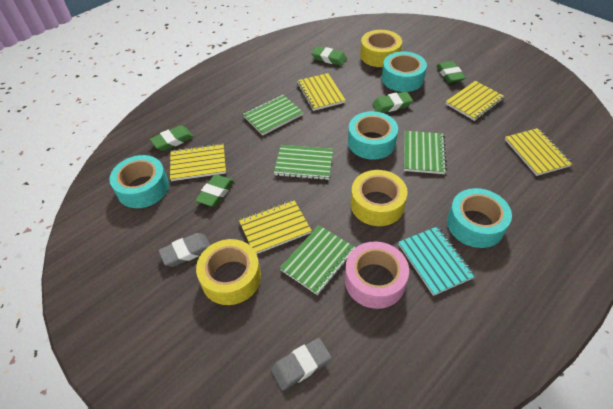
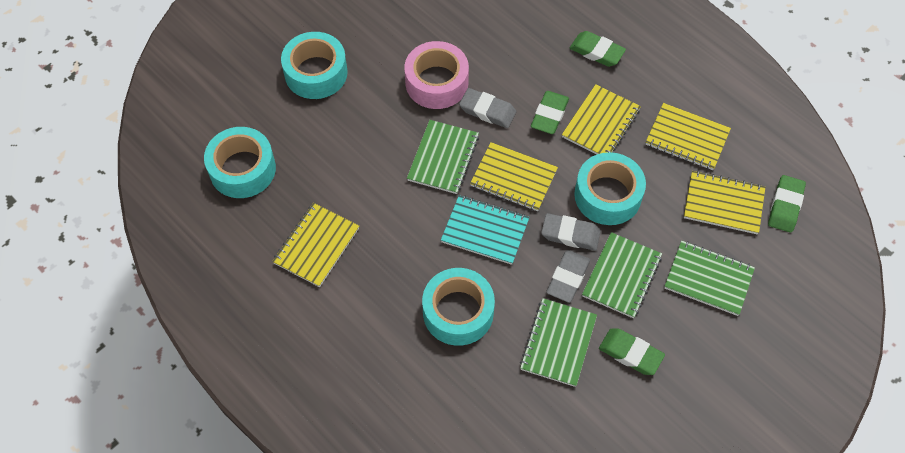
green eraser: 5 -> 4
grey eraser: 2 -> 3
yellow tape: 3 -> 0

